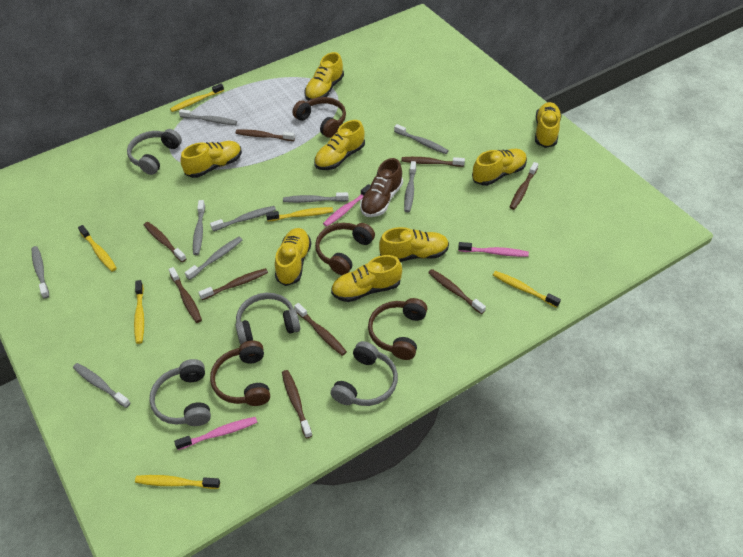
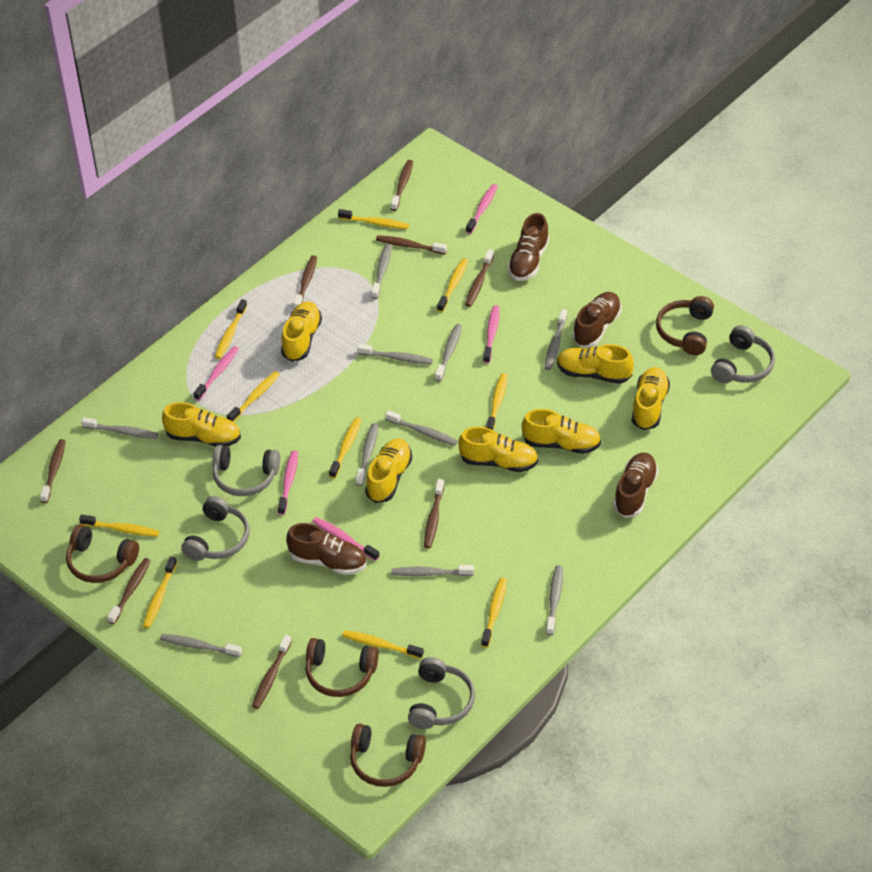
brown shoe: 1 -> 4
brown toothbrush: 9 -> 8
grey toothbrush: 9 -> 10
pink toothbrush: 3 -> 5
yellow shoe: 8 -> 7
yellow toothbrush: 6 -> 10

